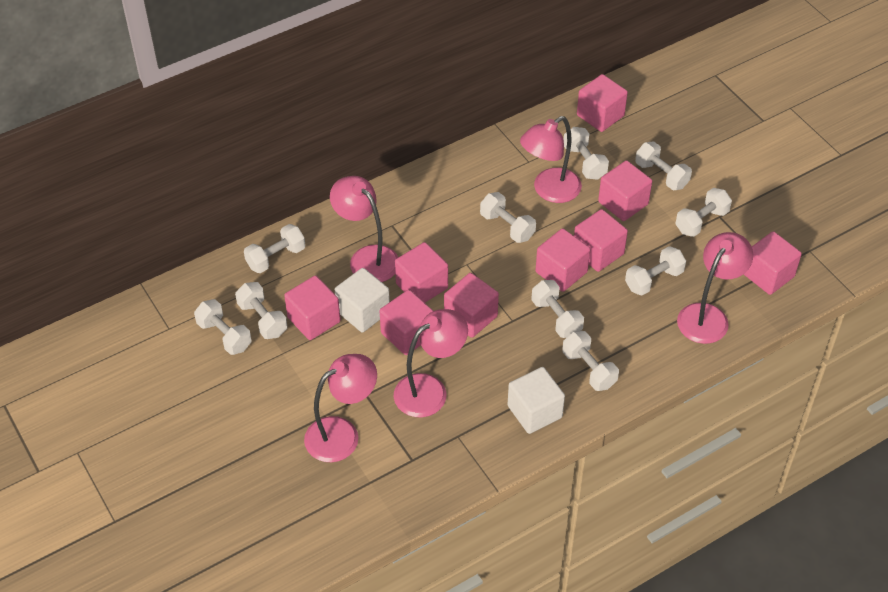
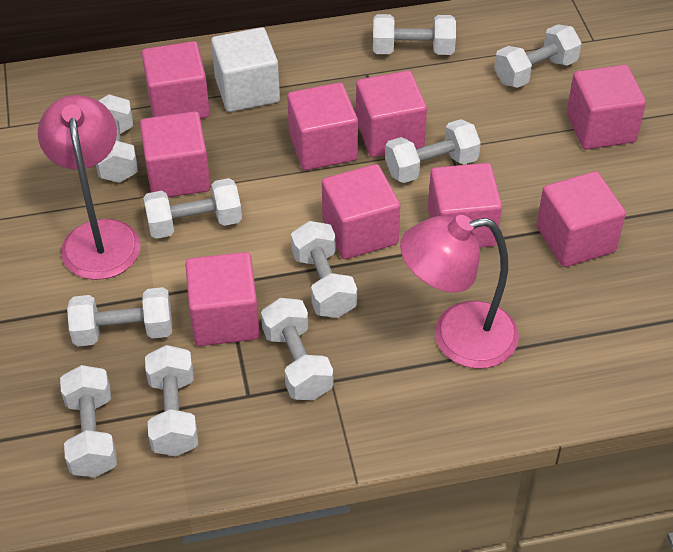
pink lamp: 5 -> 2
white cube: 2 -> 1

